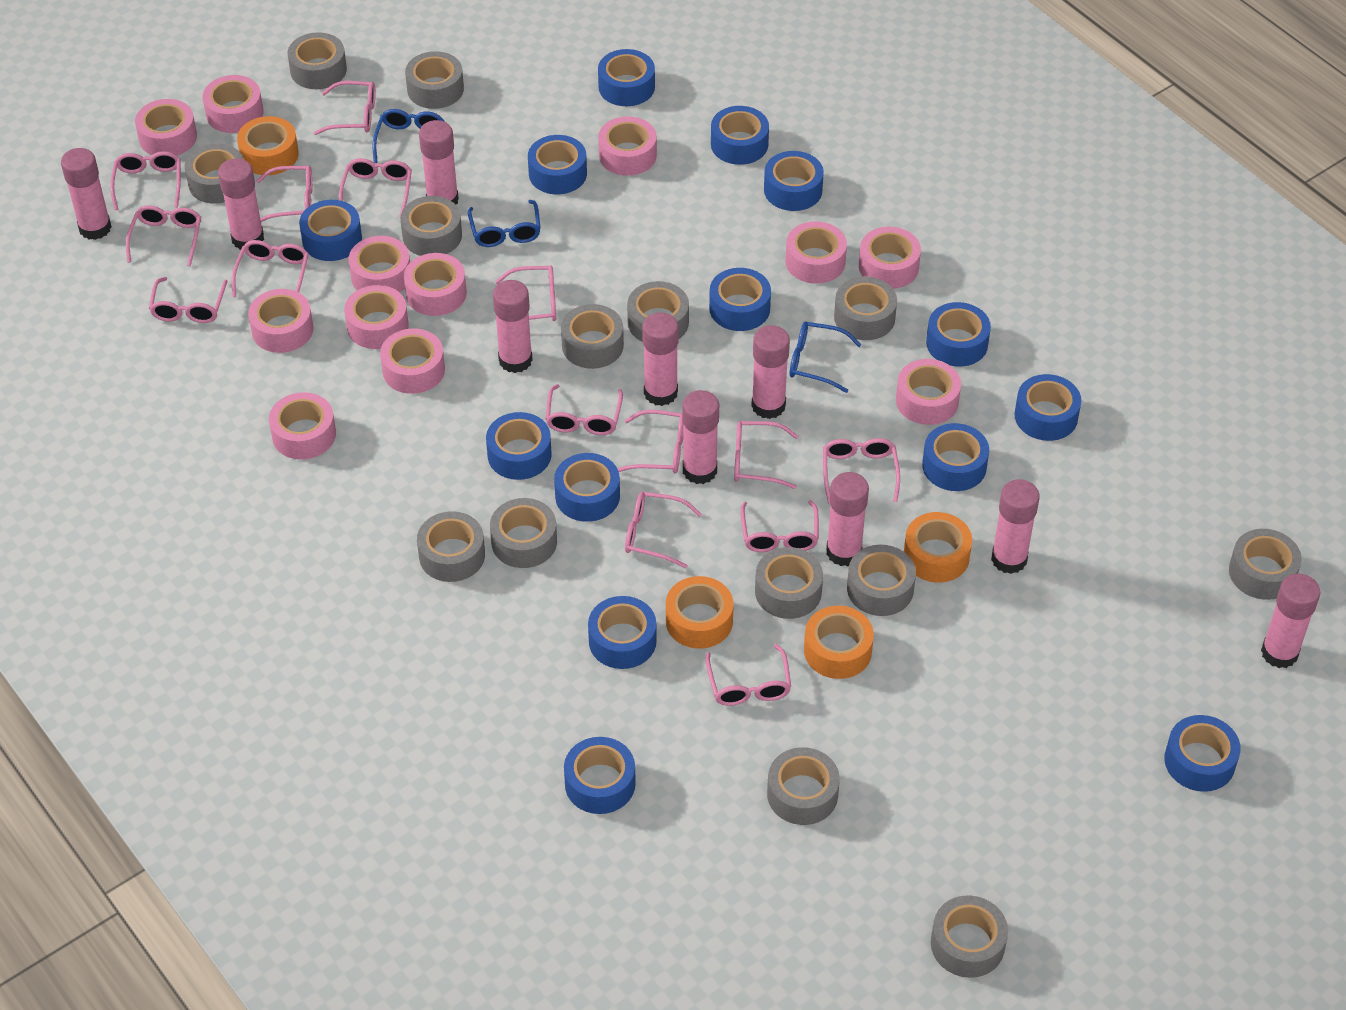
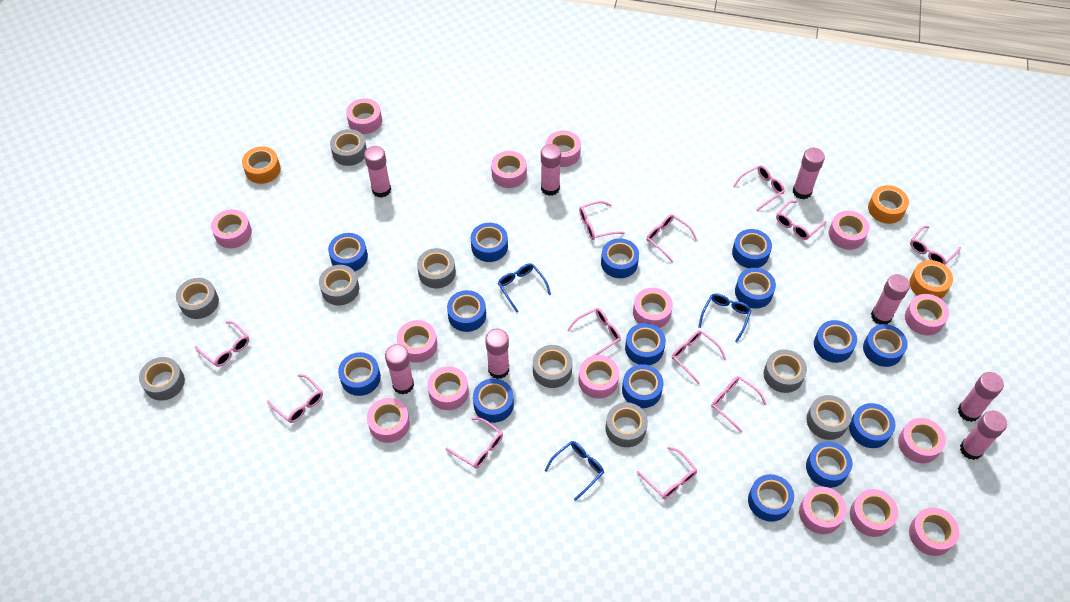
blue tape: 14 -> 15
grey tape: 14 -> 9
orange tape: 4 -> 3
pink glasses: 15 -> 12
pink glue stick: 10 -> 8
pink tape: 12 -> 15

